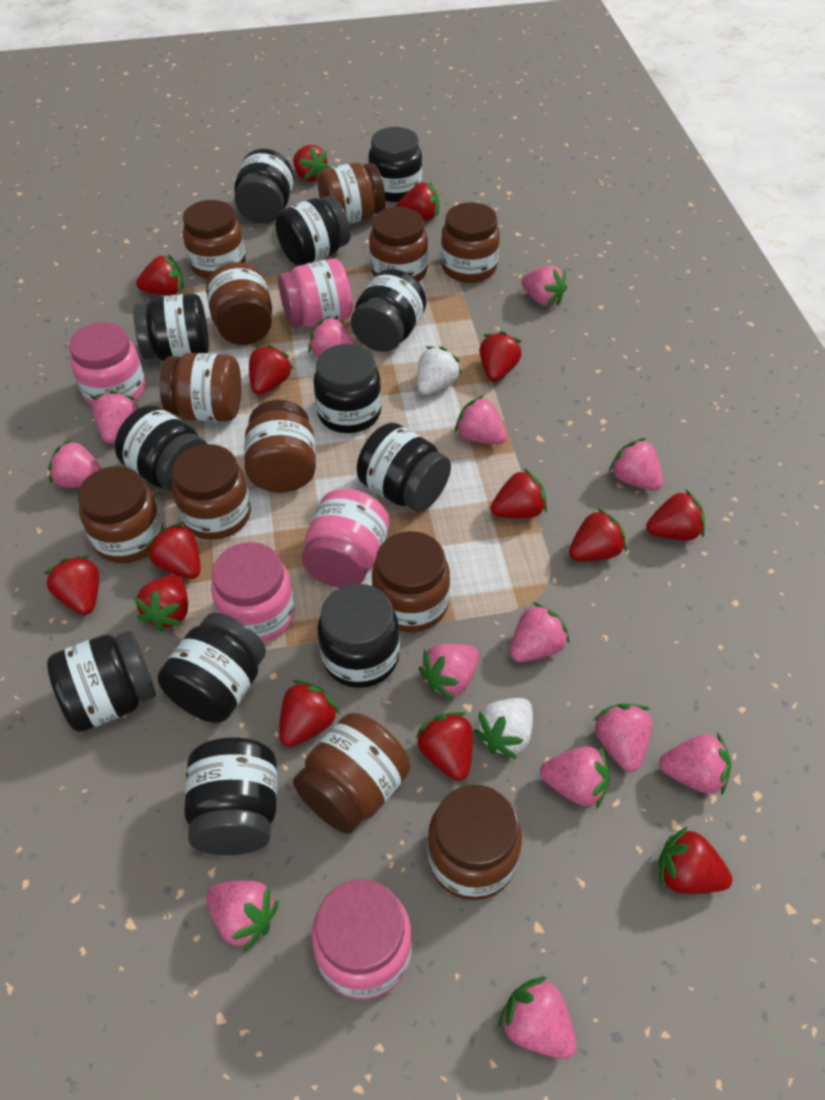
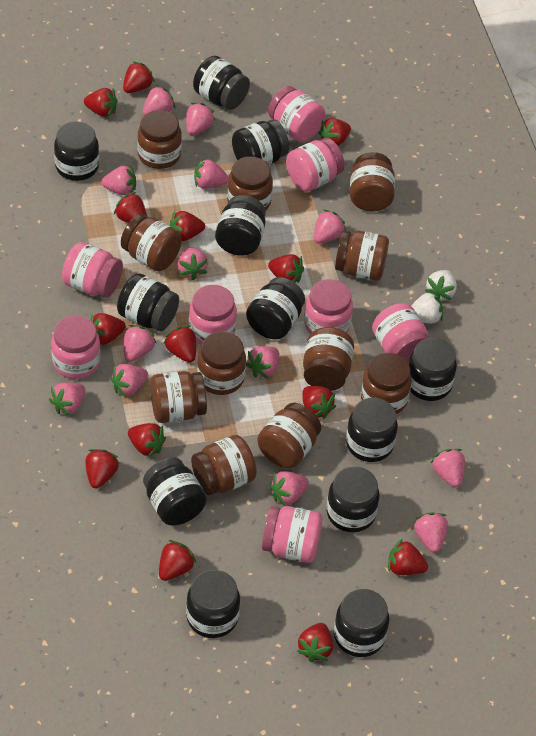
brown jar: 12 -> 11
pink jar: 5 -> 8

